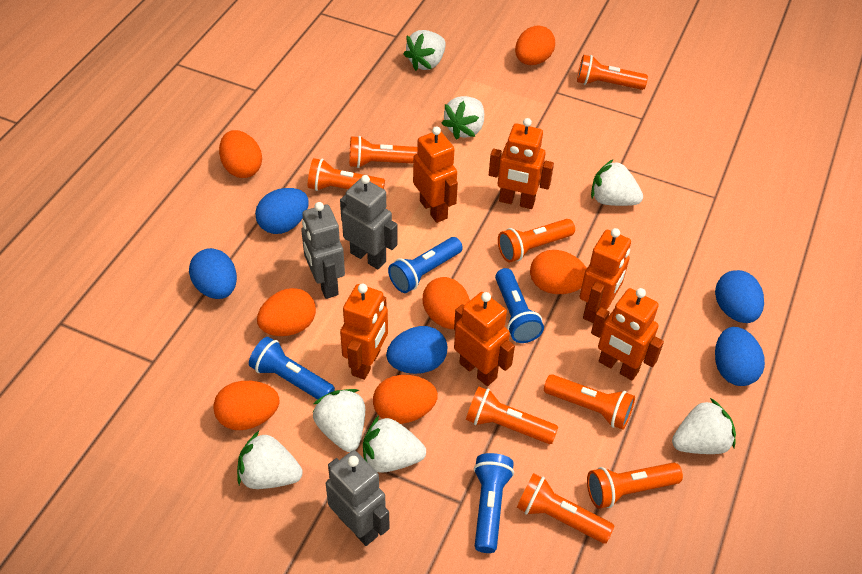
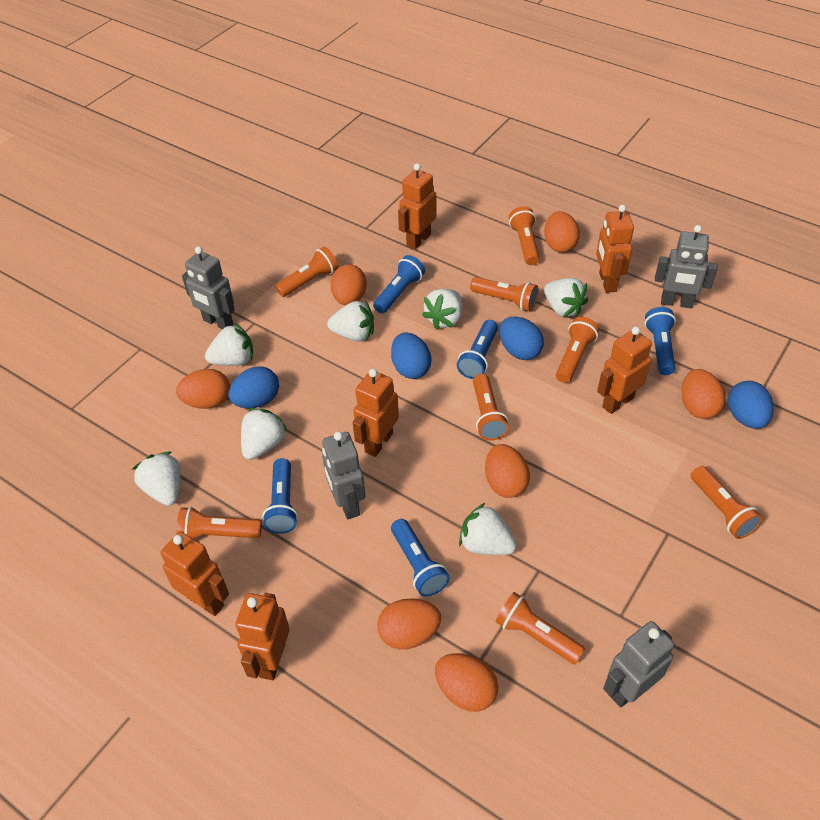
blue egg: 5 -> 4
blue flashlight: 4 -> 5
grey robot: 3 -> 4

